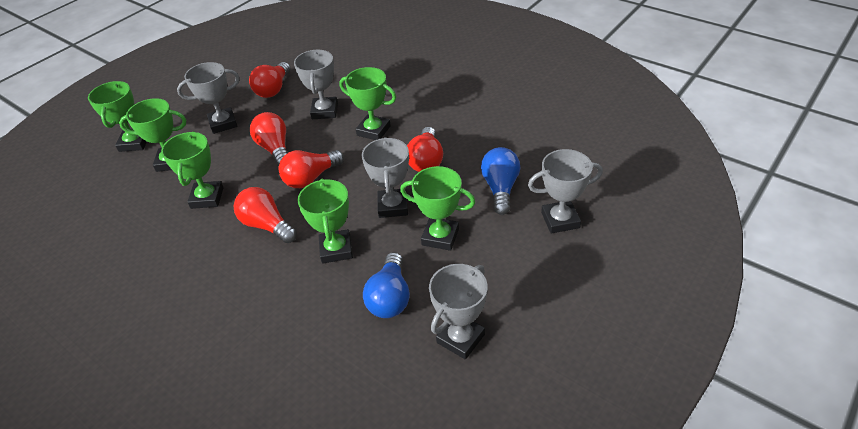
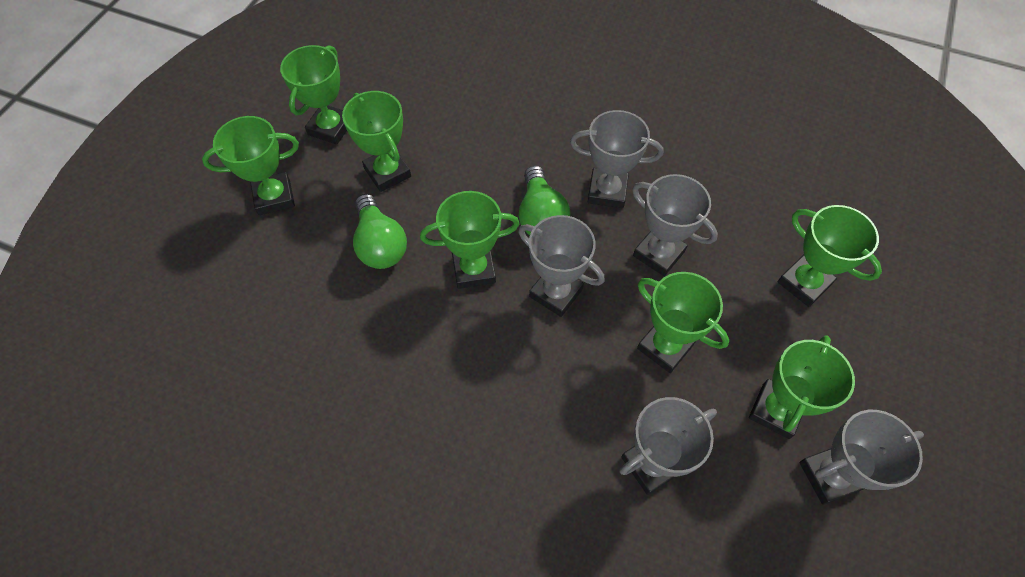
blue light bulb: 2 -> 0
green light bulb: 0 -> 2
green trophy: 6 -> 7
red light bulb: 5 -> 0

